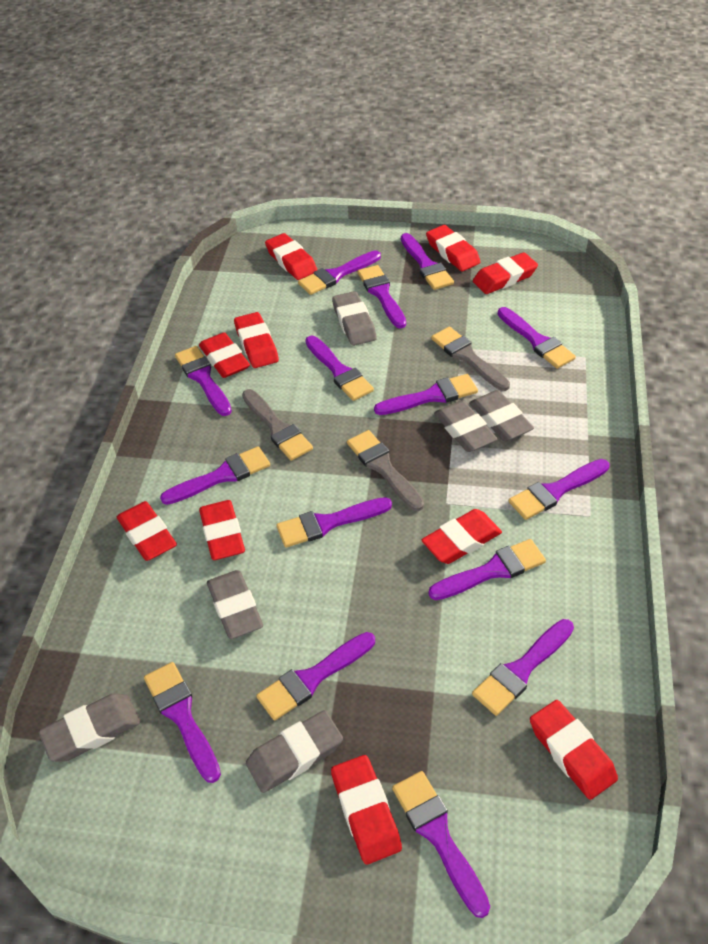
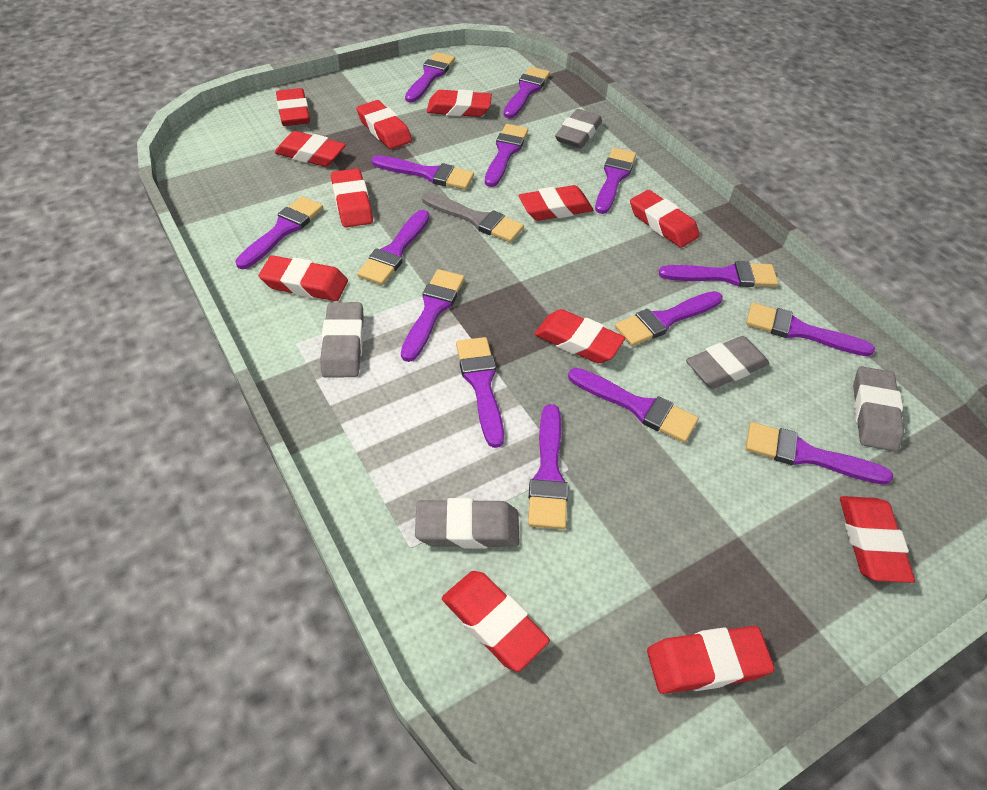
grey brush: 3 -> 1
grey eraser: 6 -> 5
red eraser: 10 -> 12

